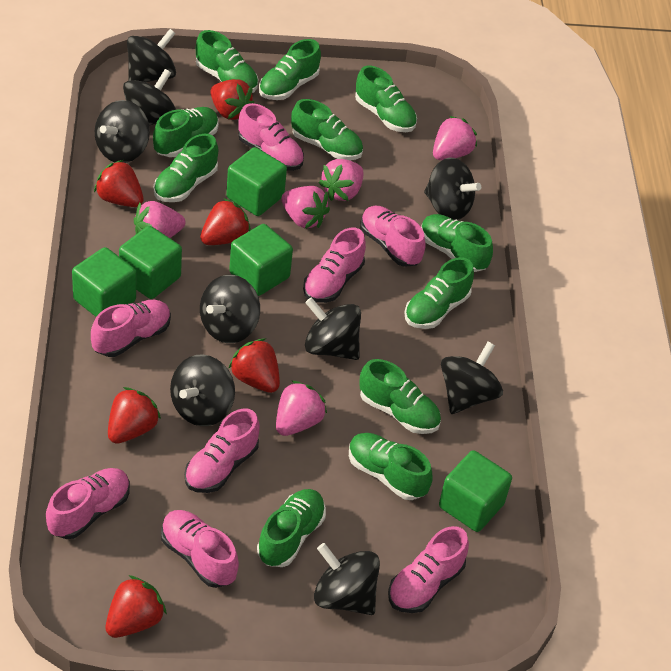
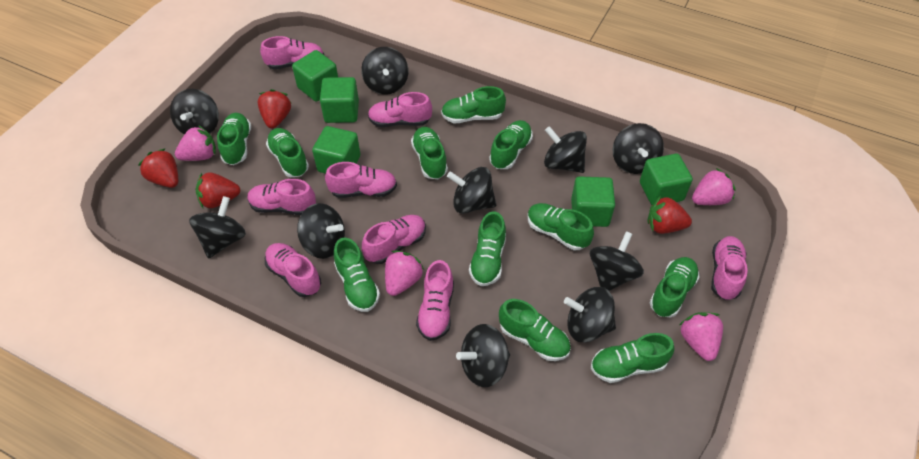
black spinning top: 9 -> 10
pink strawberry: 5 -> 4
red strawberry: 6 -> 4

